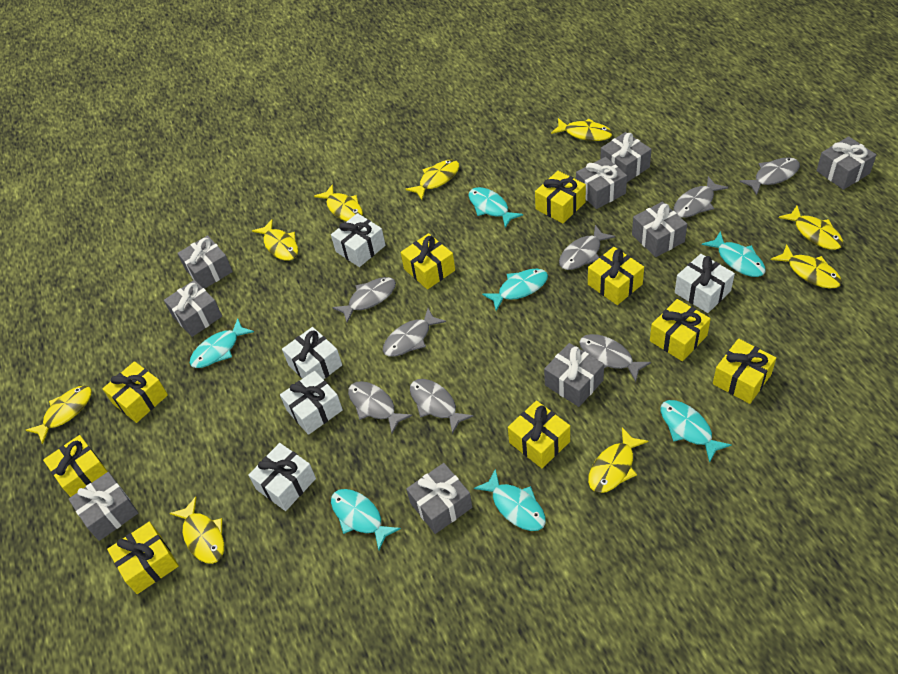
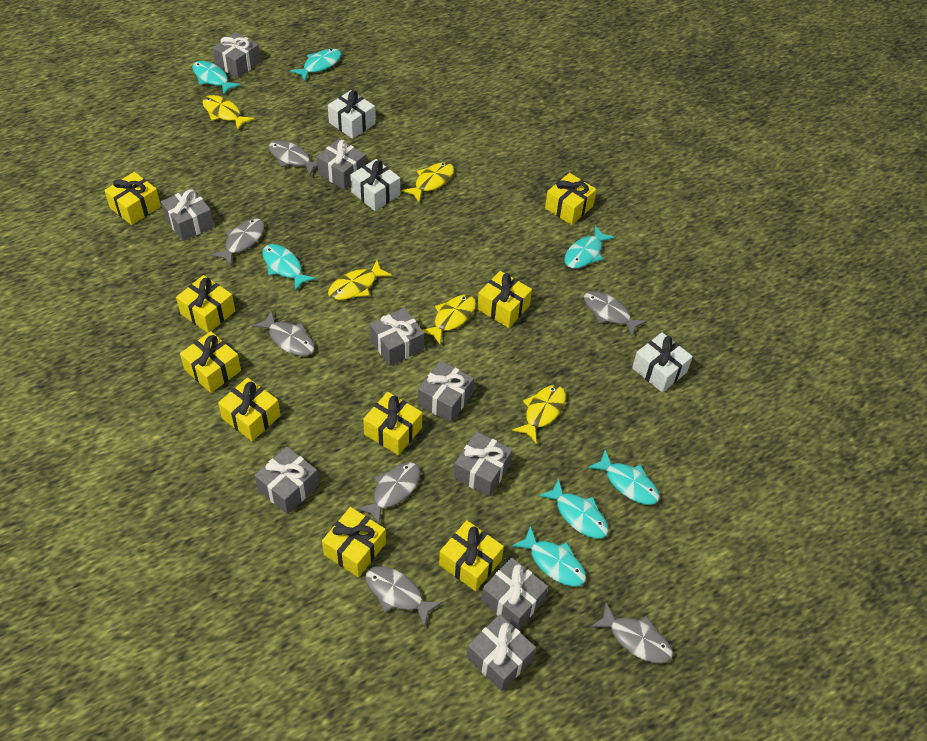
grey fish: 8 -> 7
white gift: 5 -> 3
yellow fish: 9 -> 5

